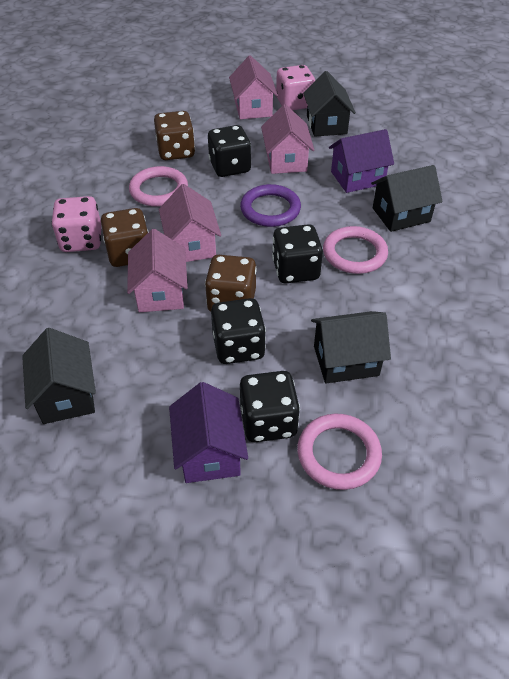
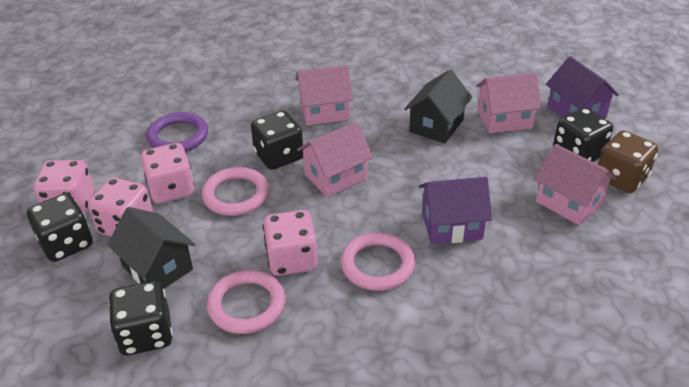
black house: 4 -> 2
brown dice: 3 -> 1
pink dice: 2 -> 4

